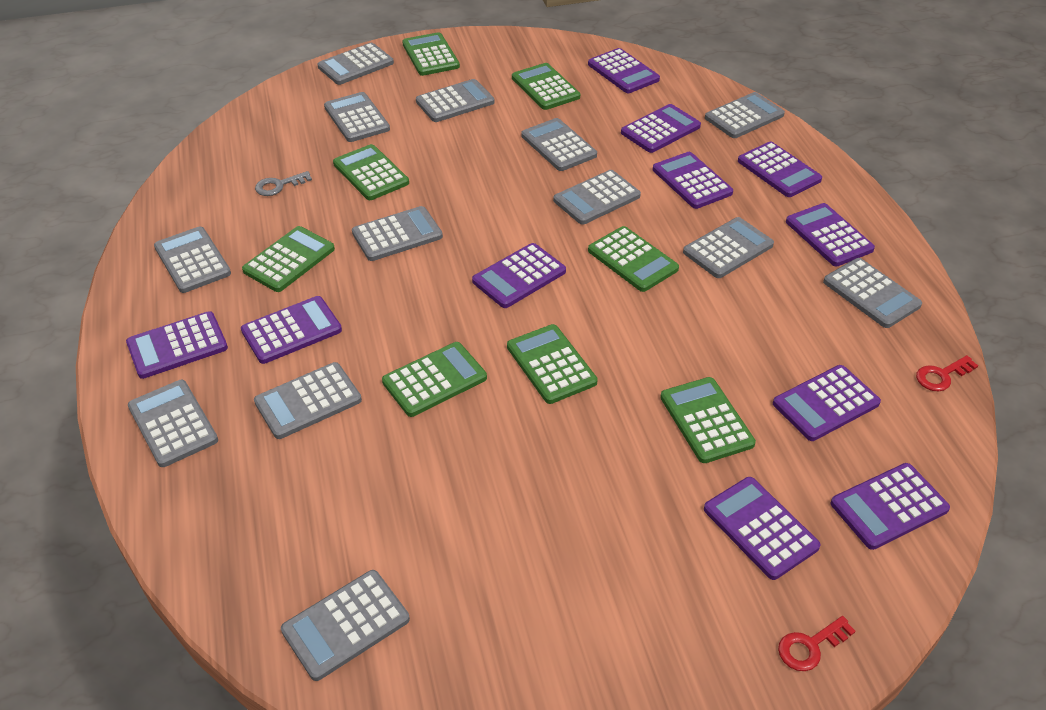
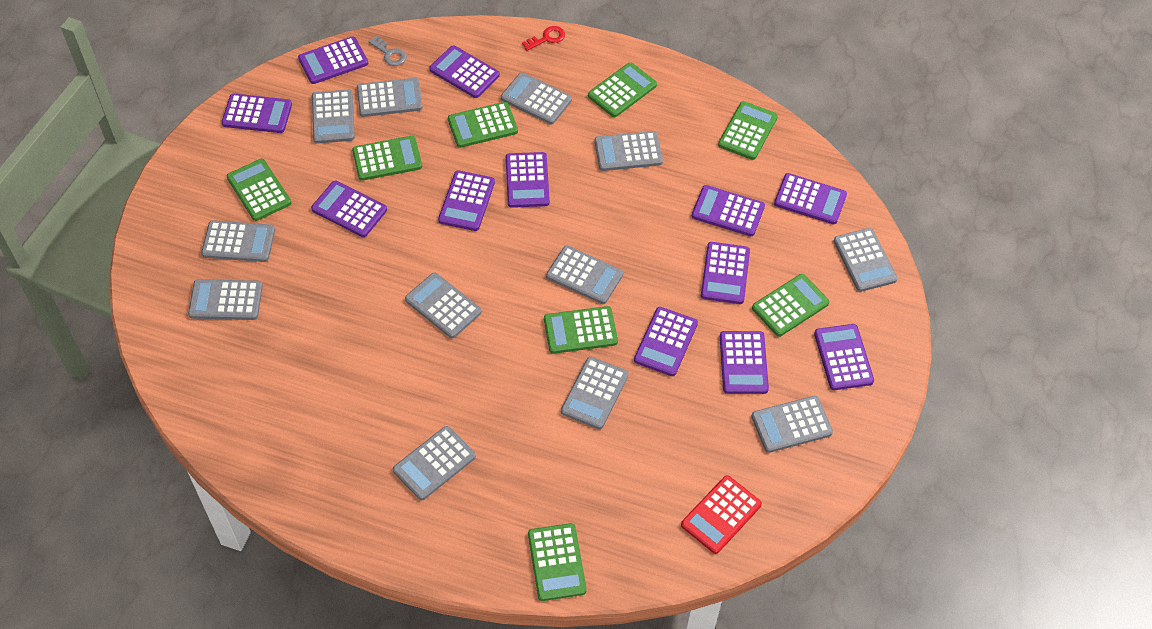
grey calculator: 13 -> 12
purple calculator: 11 -> 12
red calculator: 0 -> 1
red key: 2 -> 1

